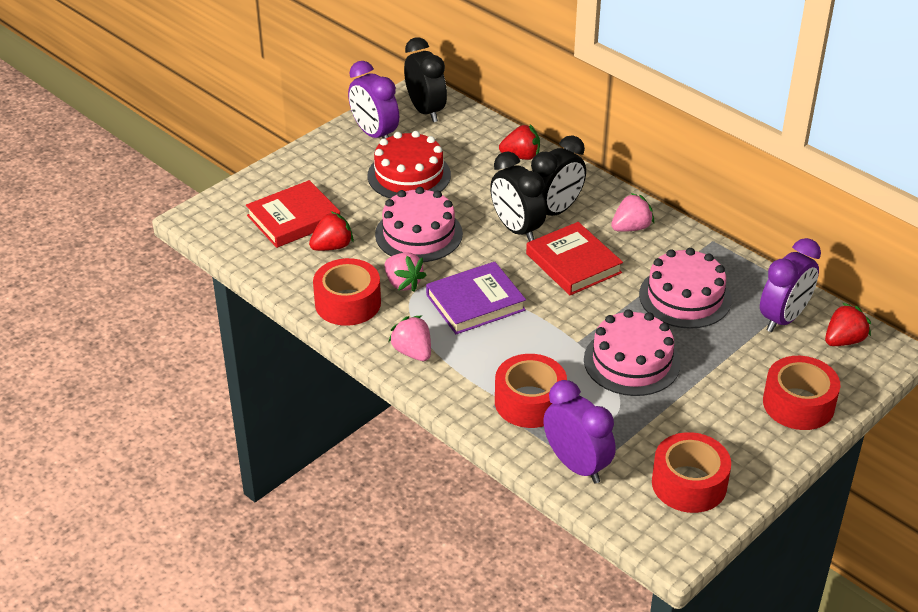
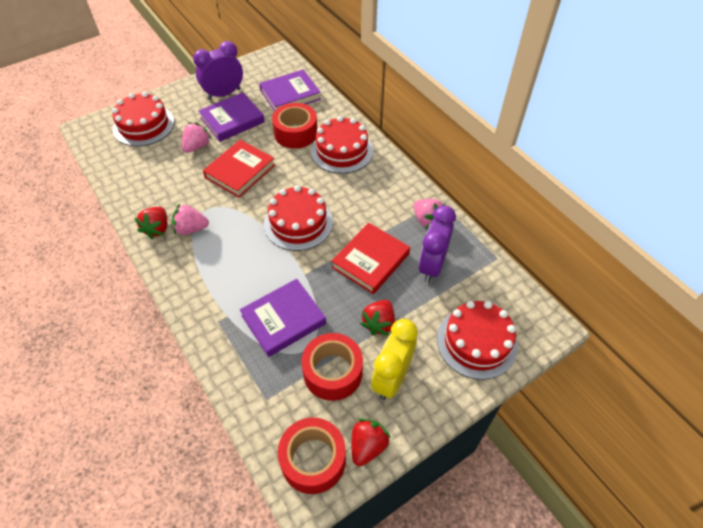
black clock: 3 -> 0
pink cake: 3 -> 0
purple book: 1 -> 3
purple clock: 3 -> 2
red cake: 1 -> 4
red tape: 4 -> 3
yellow clock: 0 -> 1

